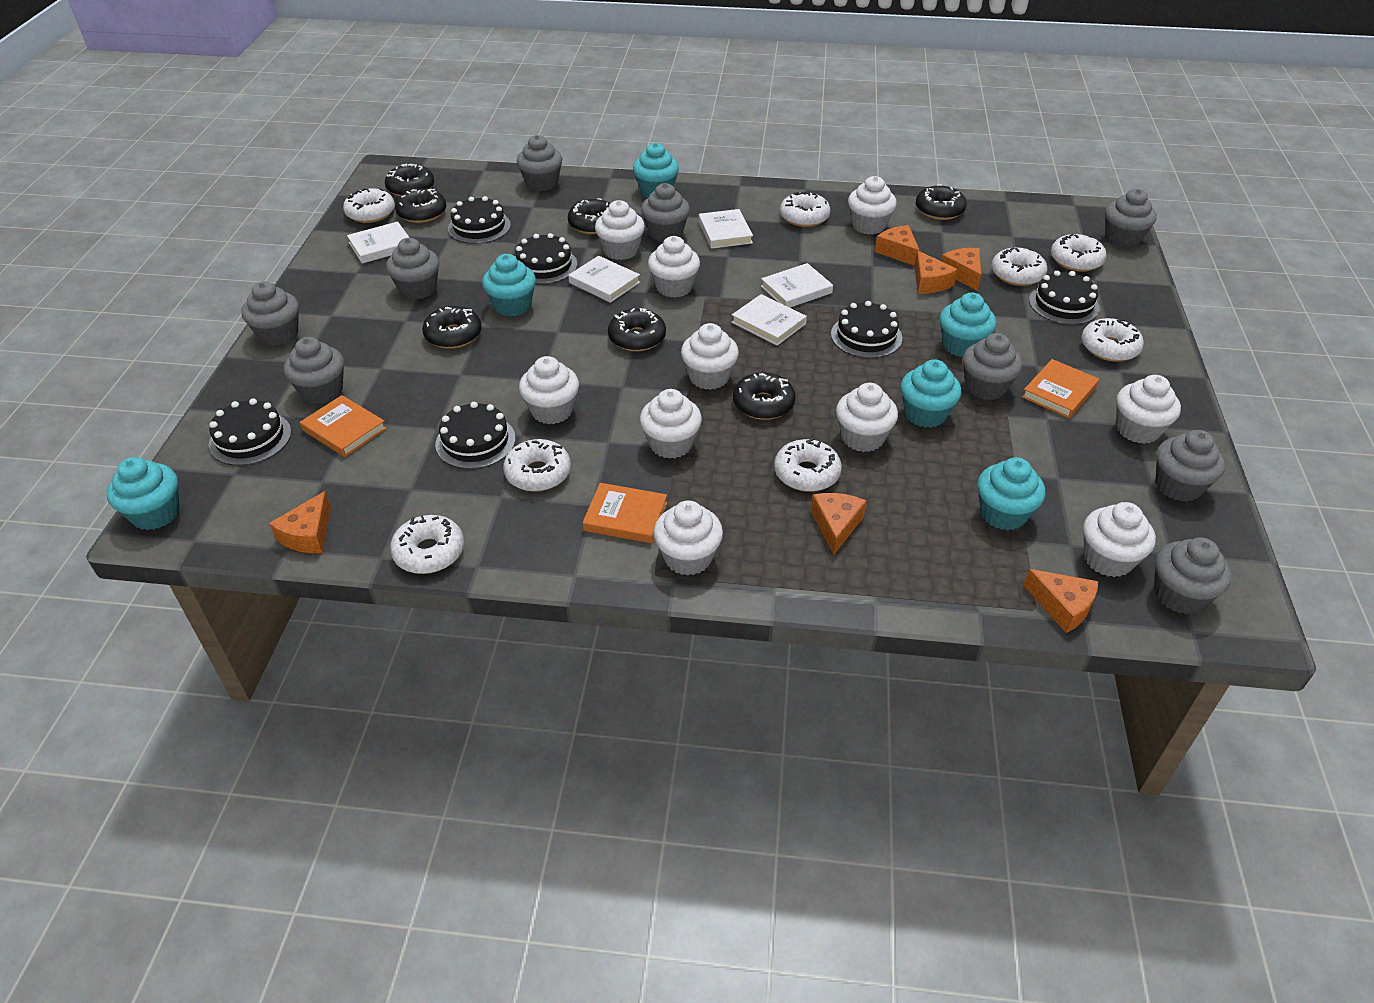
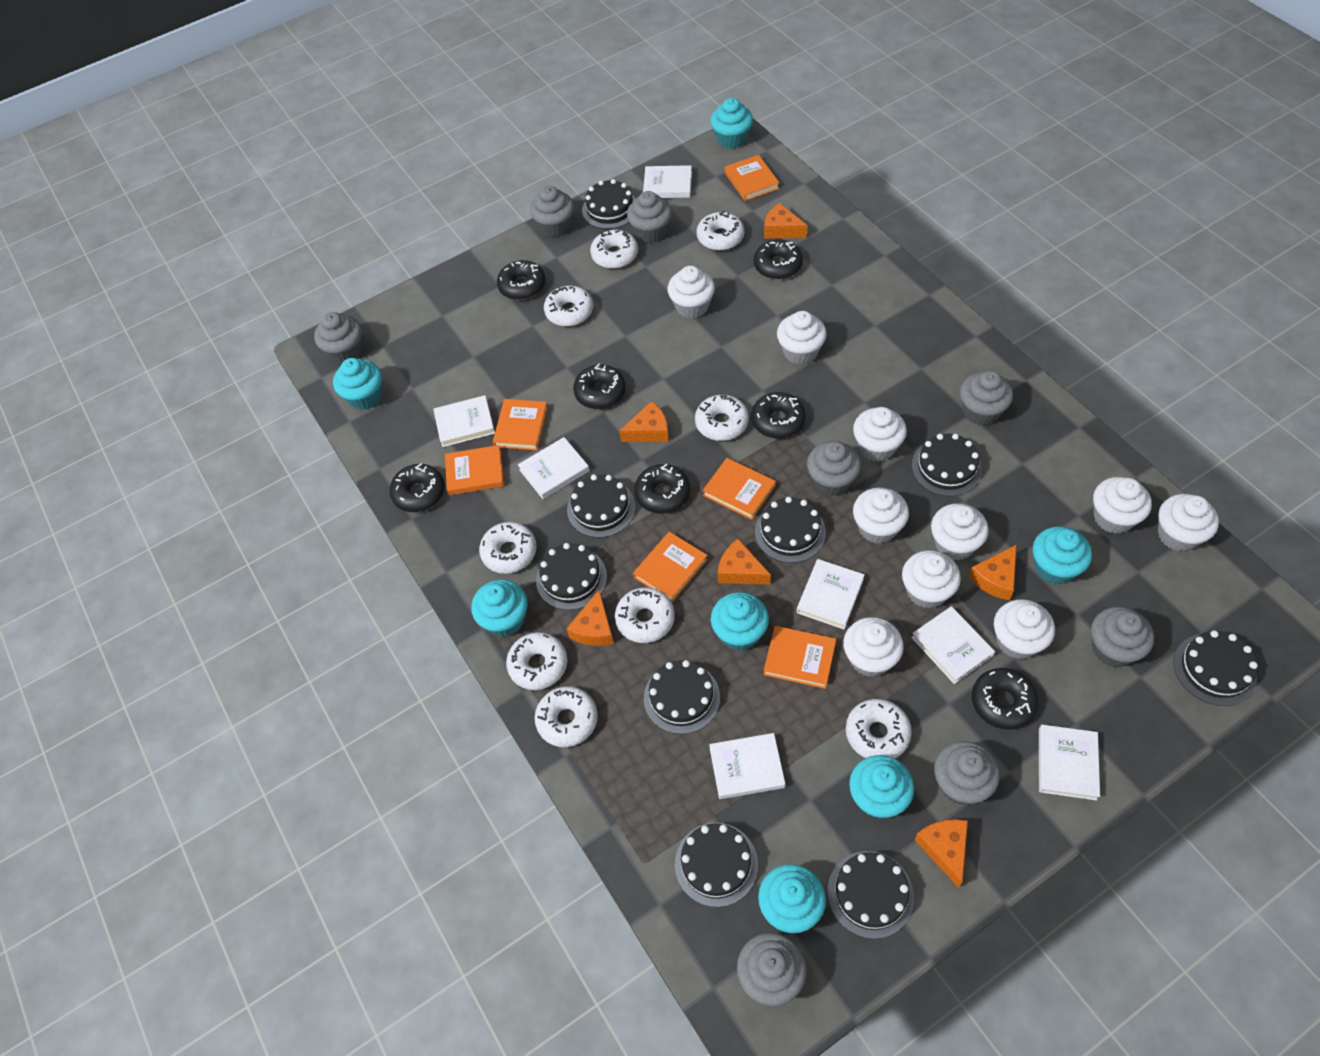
black cake: 6 -> 9
grey cupcake: 9 -> 8
orange book: 3 -> 6
turquoise cupcake: 6 -> 7
white book: 5 -> 7
white donut: 8 -> 9

